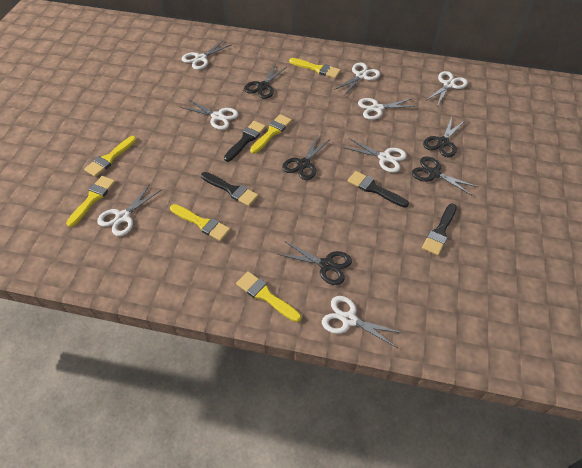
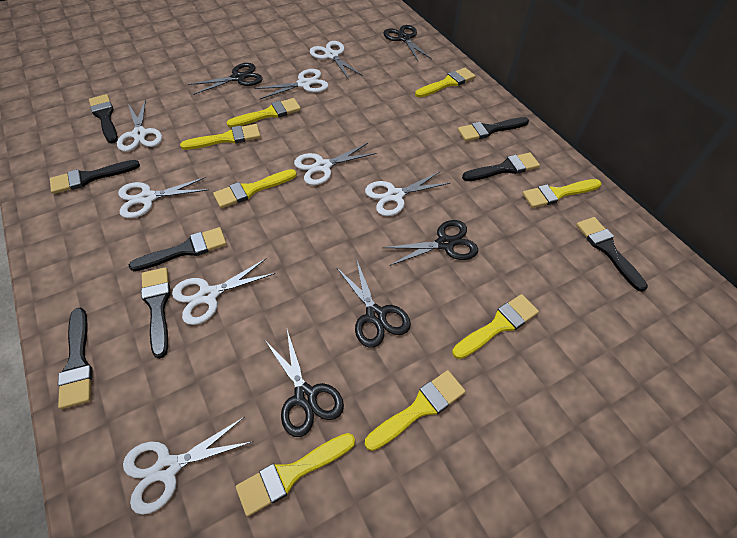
black brush: 4 -> 8
yellow brush: 6 -> 8

